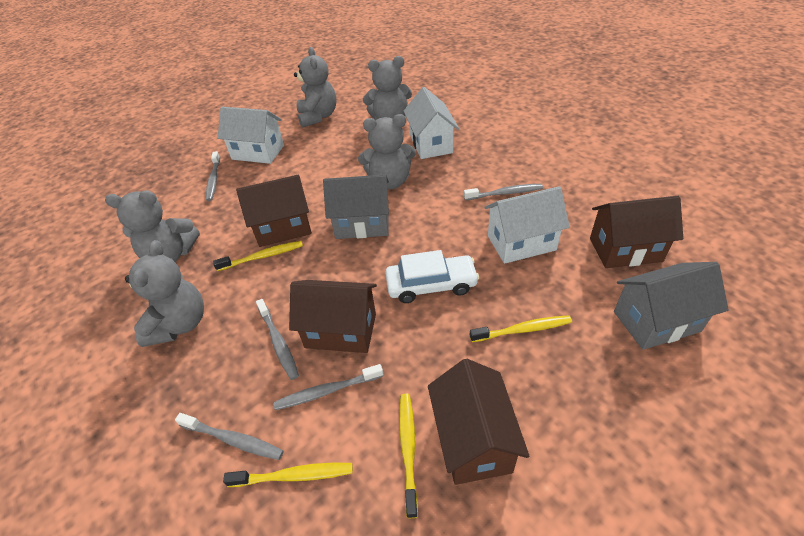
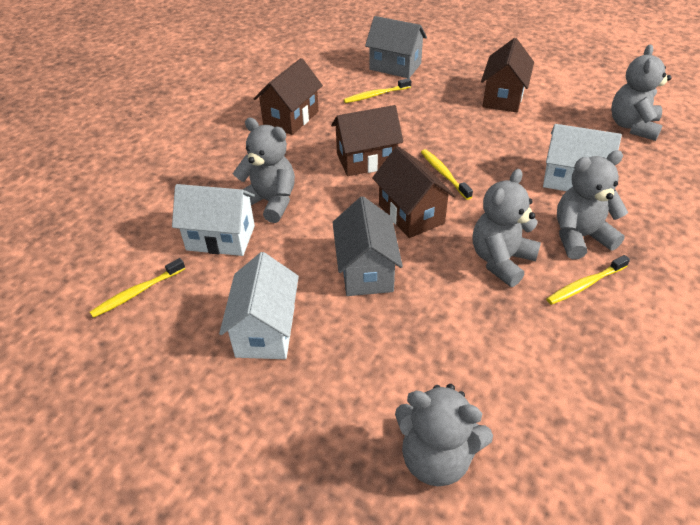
grey toothbrush: 5 -> 0
white car: 1 -> 0

